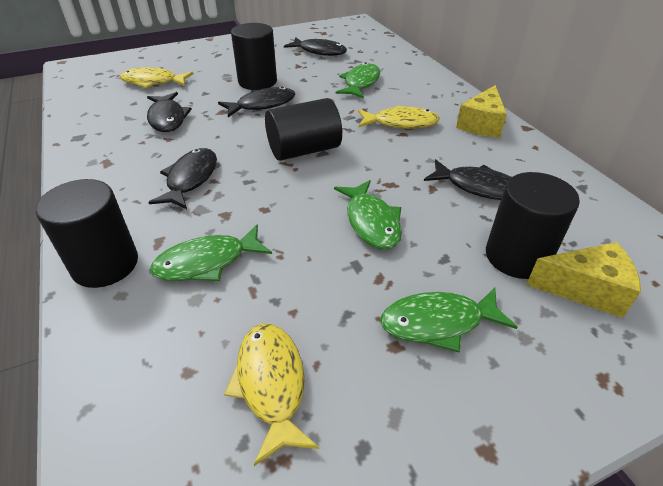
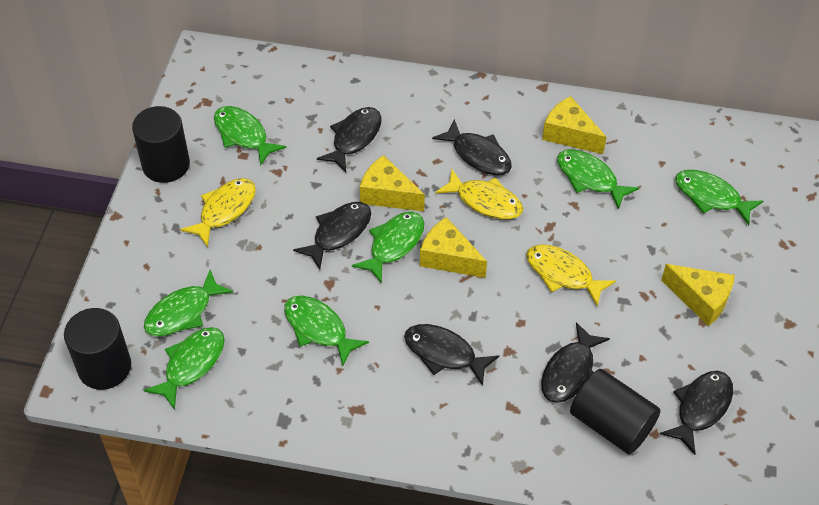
black cylinder: 4 -> 3
black fish: 5 -> 6
green fish: 4 -> 7
yellow cheese: 2 -> 4

